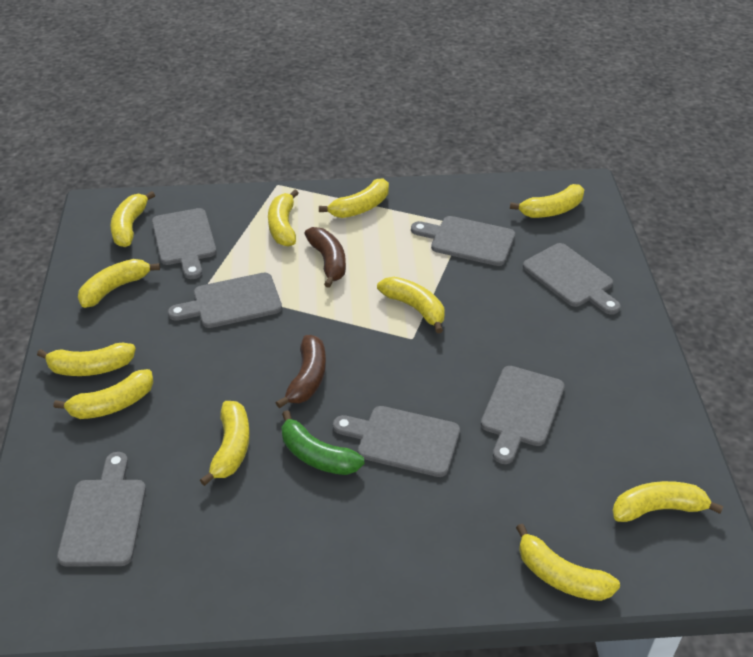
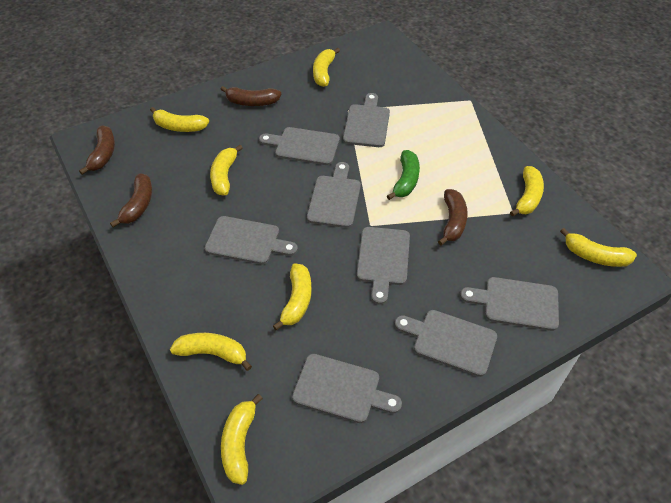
brown banana: 2 -> 4
grey cutting board: 7 -> 8
yellow banana: 11 -> 8

